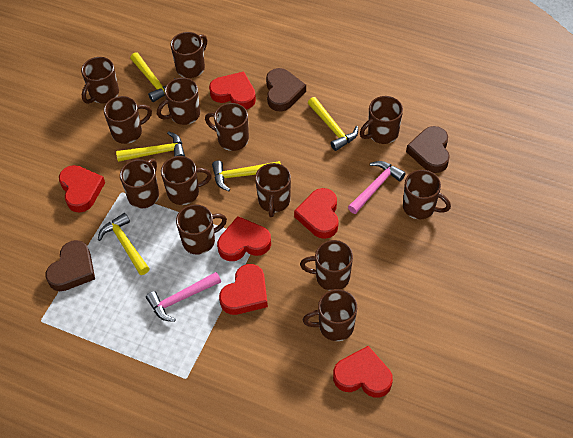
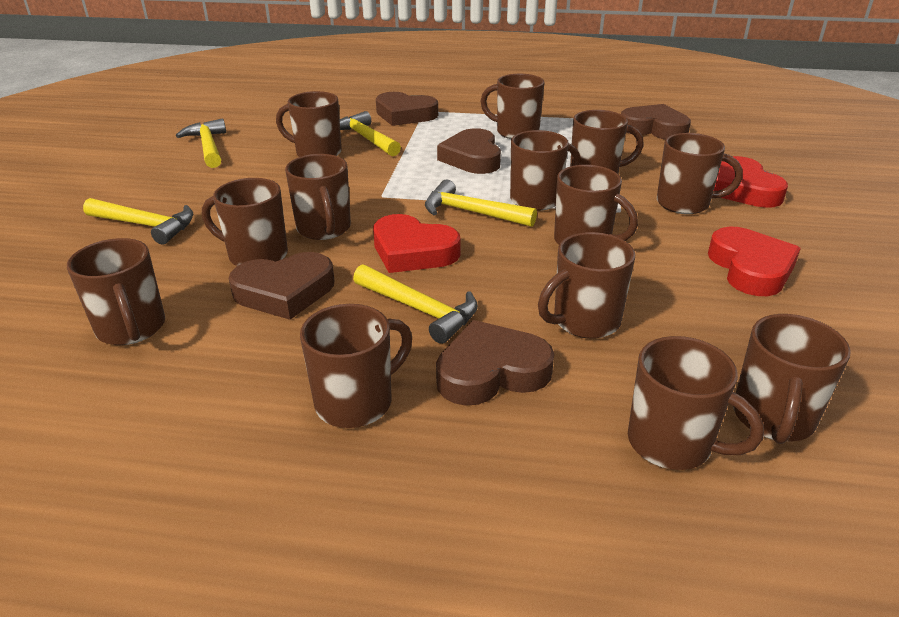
brown heart: 3 -> 5
pink hammer: 2 -> 0
red heart: 6 -> 3

